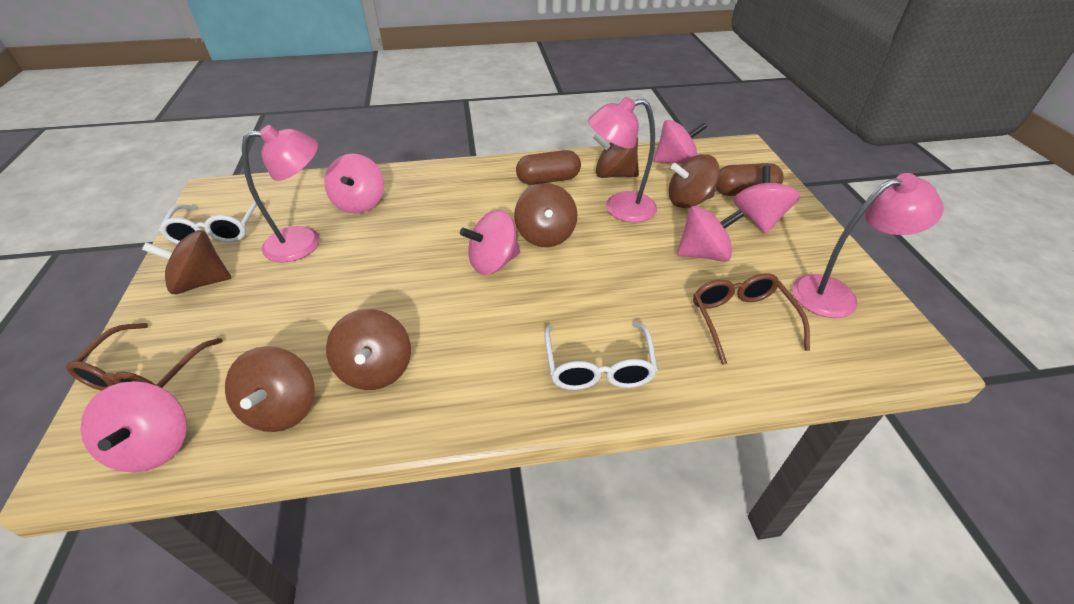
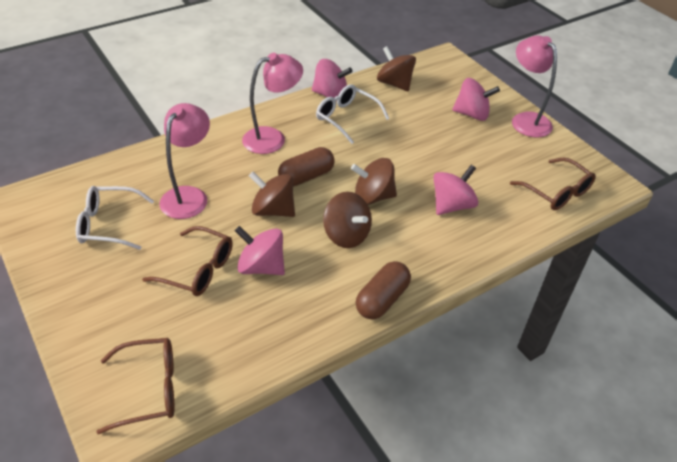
brown glasses: 2 -> 3
brown spinning top: 6 -> 4
pink spinning top: 6 -> 4

